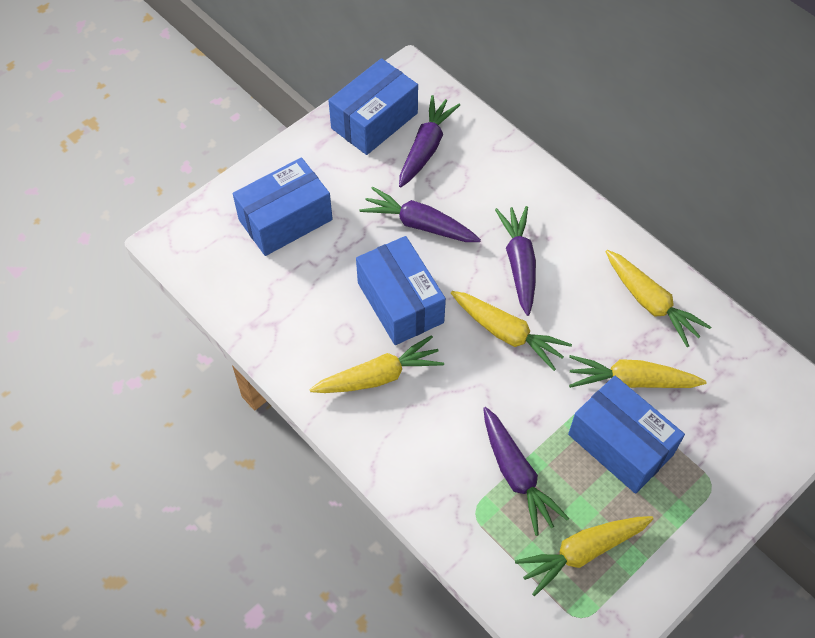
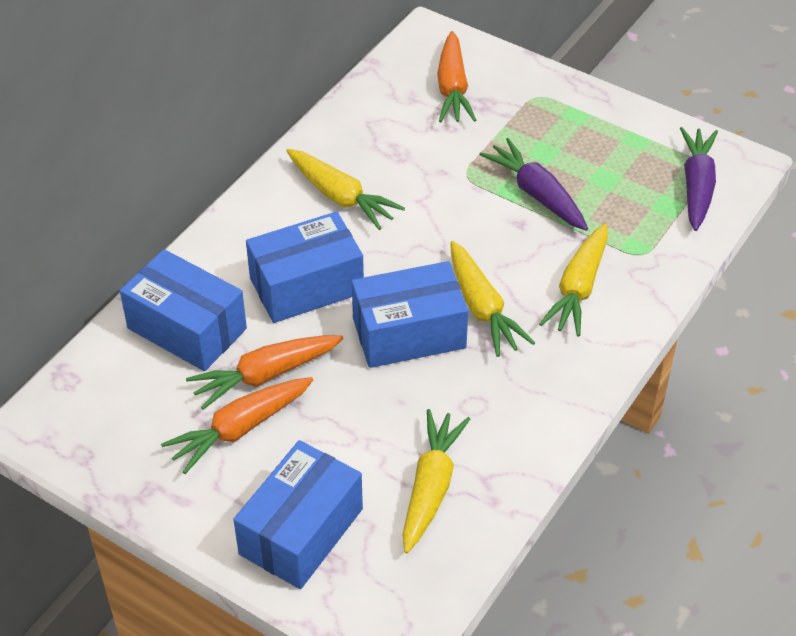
orange carrot: 0 -> 3
purple carrot: 4 -> 2
yellow carrot: 5 -> 4

